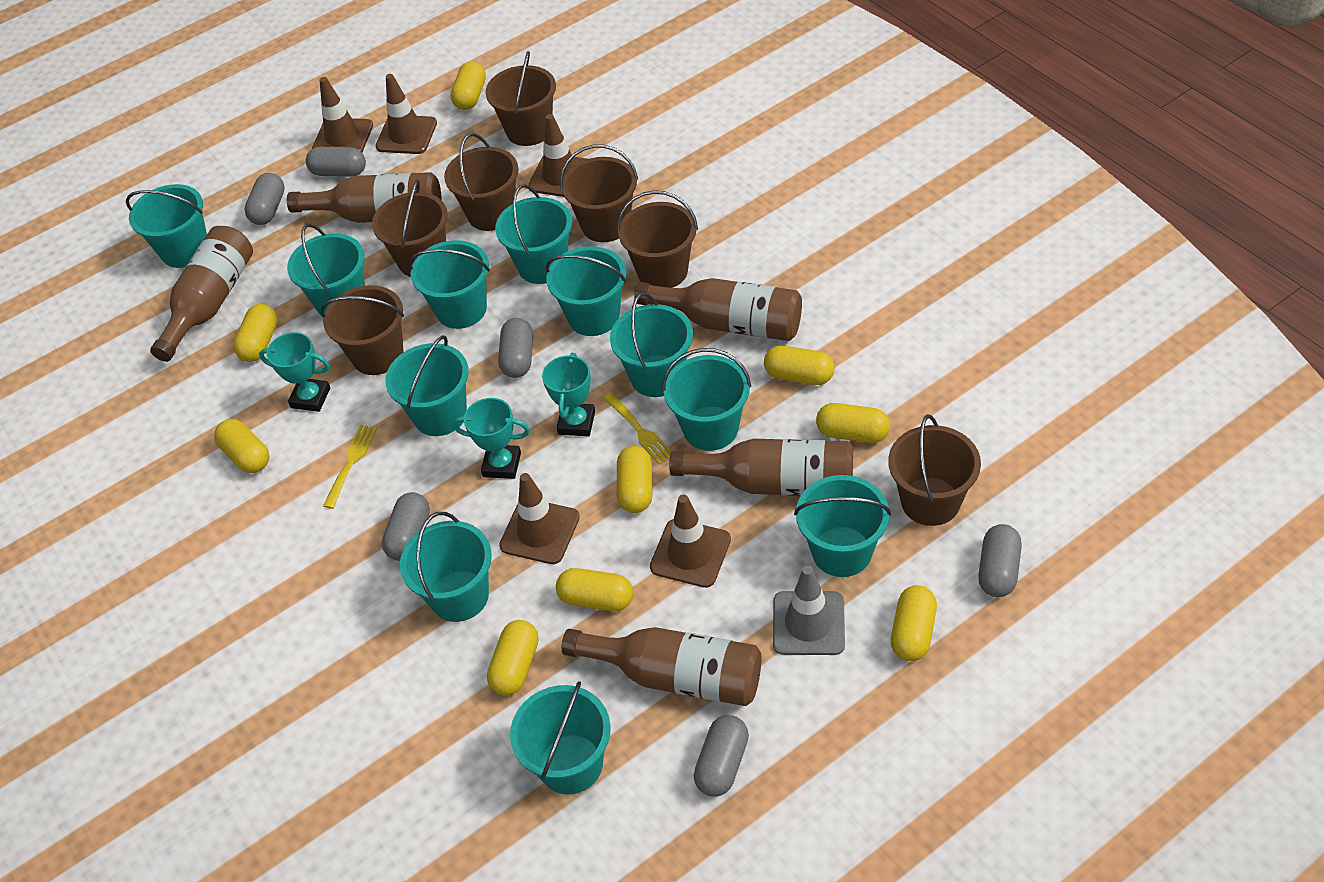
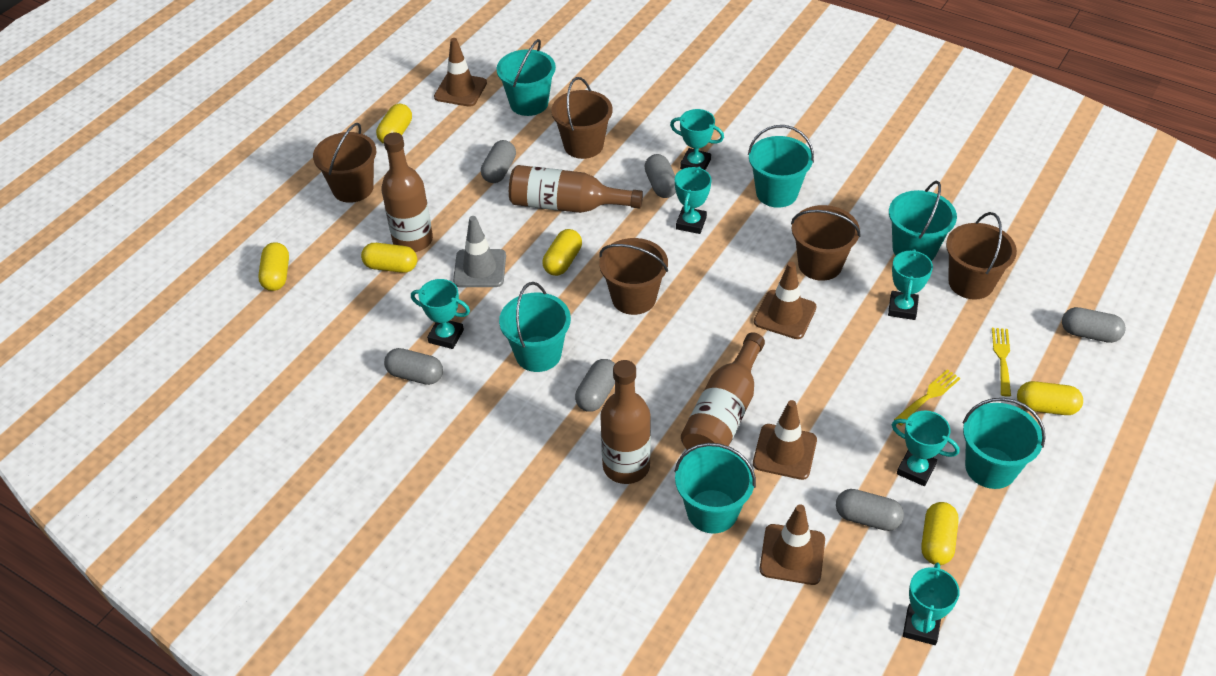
brown bottle: 5 -> 4
brown bucket: 7 -> 5
brown traffic cone: 5 -> 4
turquoise bucket: 11 -> 6
turquoise trophy: 3 -> 6
yellow capsule: 9 -> 6

